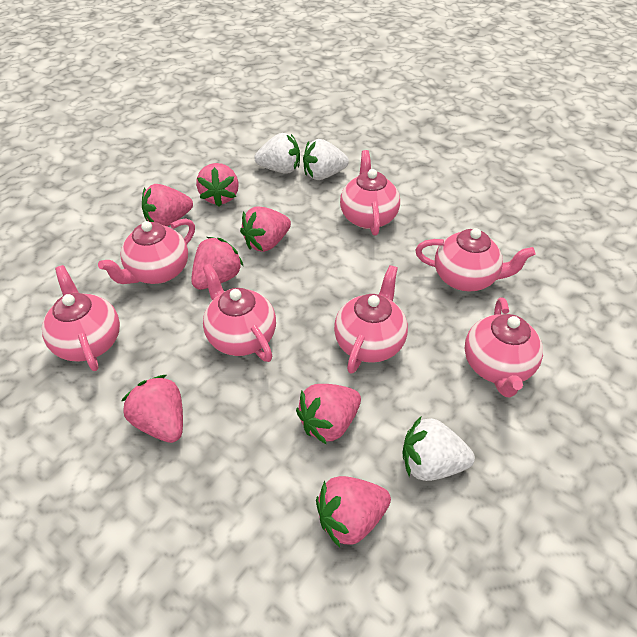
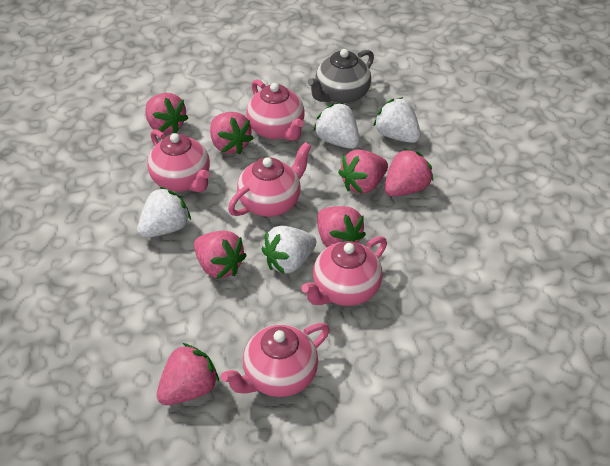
grey teapot: 0 -> 1
pink teapot: 7 -> 5
white strawberry: 3 -> 4

